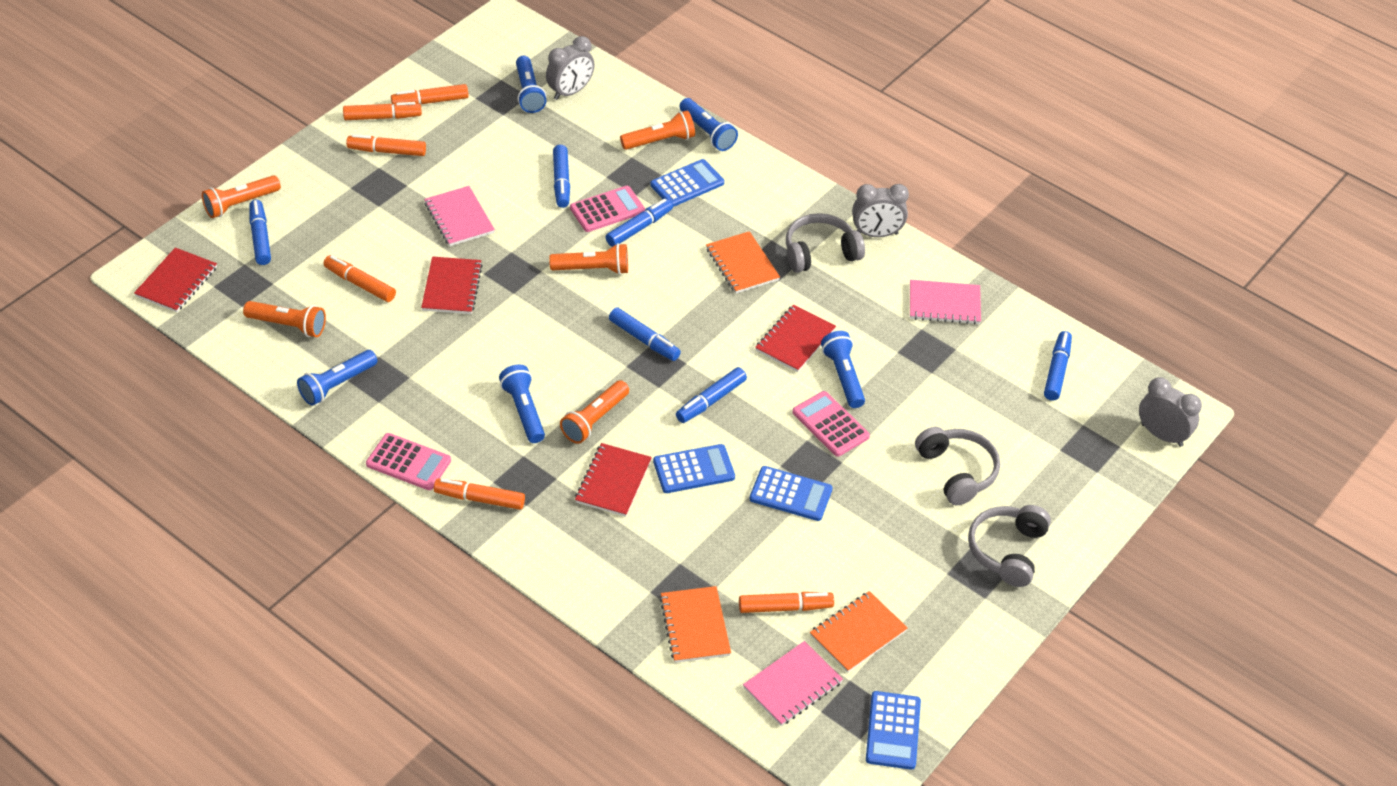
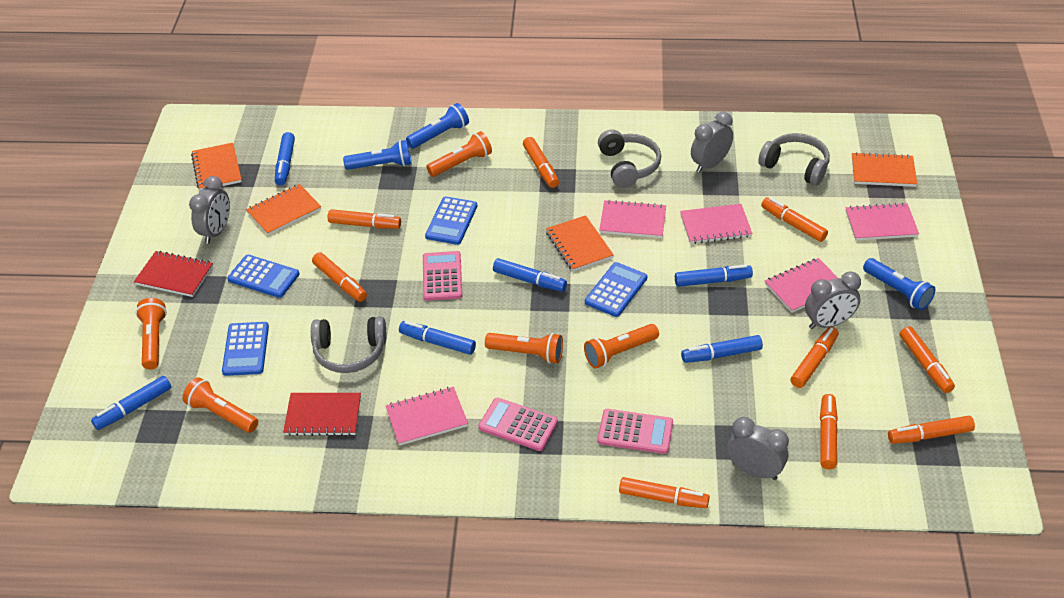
blue flashlight: 5 -> 3
grey clock: 3 -> 4
orange marker: 6 -> 9
orange notebook: 3 -> 4
pink notebook: 3 -> 5
red notebook: 4 -> 2

